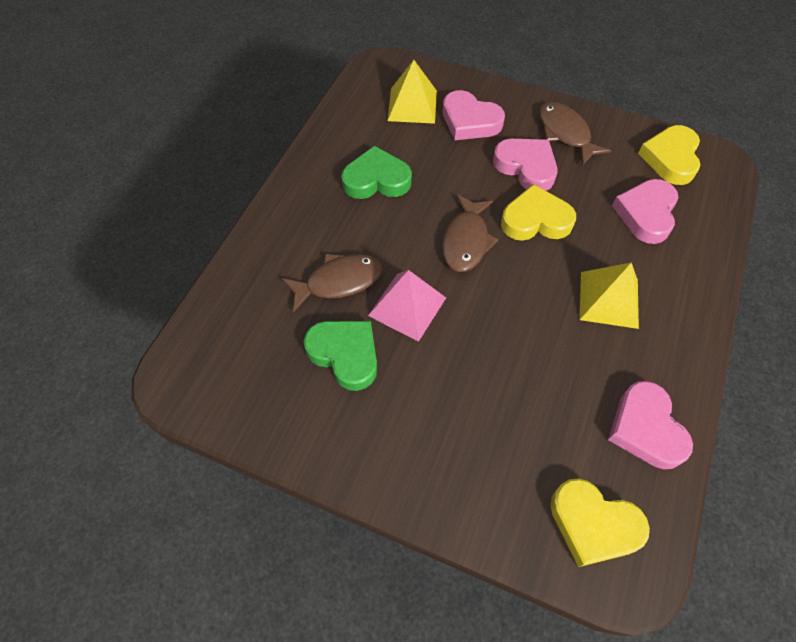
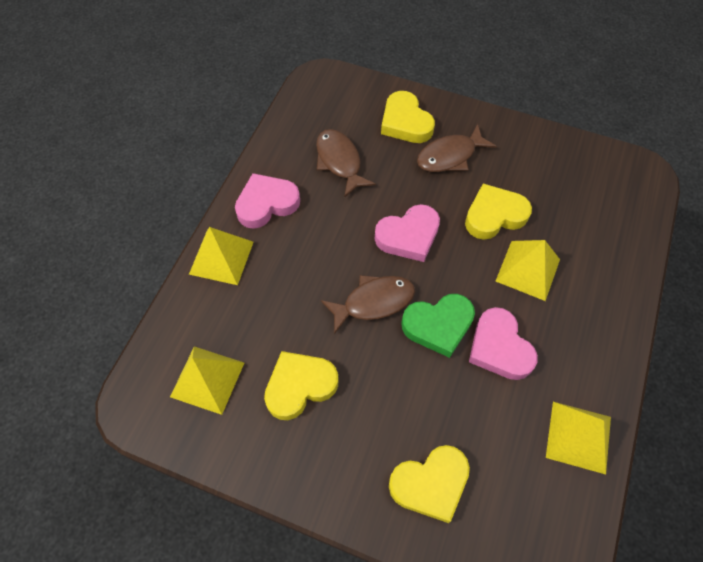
green heart: 2 -> 1
pink heart: 4 -> 3
pink pyramid: 1 -> 0
yellow heart: 3 -> 4
yellow pyramid: 2 -> 4

